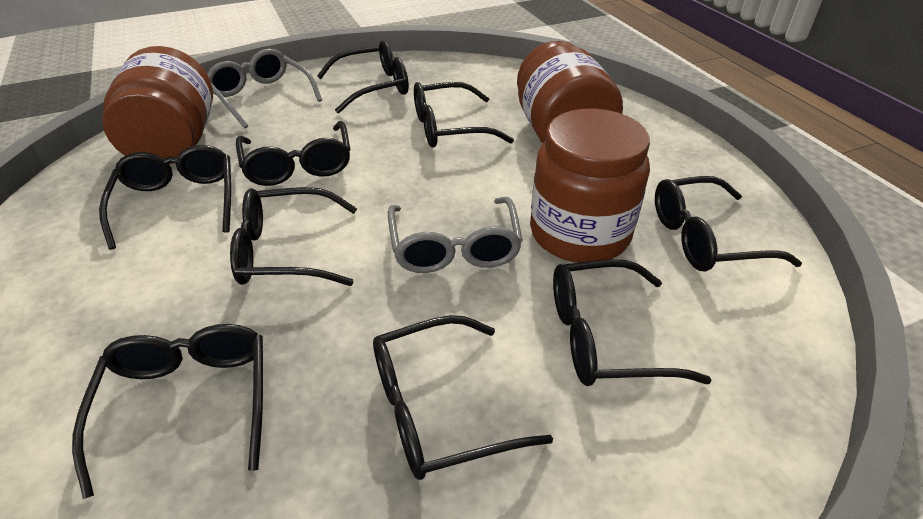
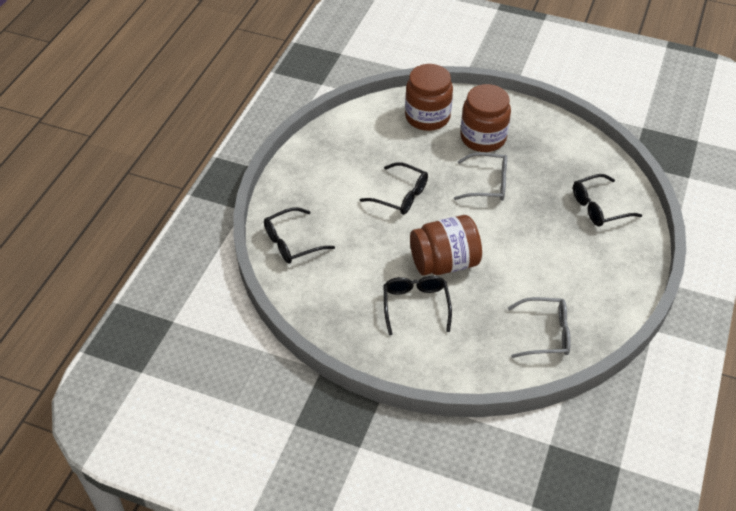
black glasses: 9 -> 4

